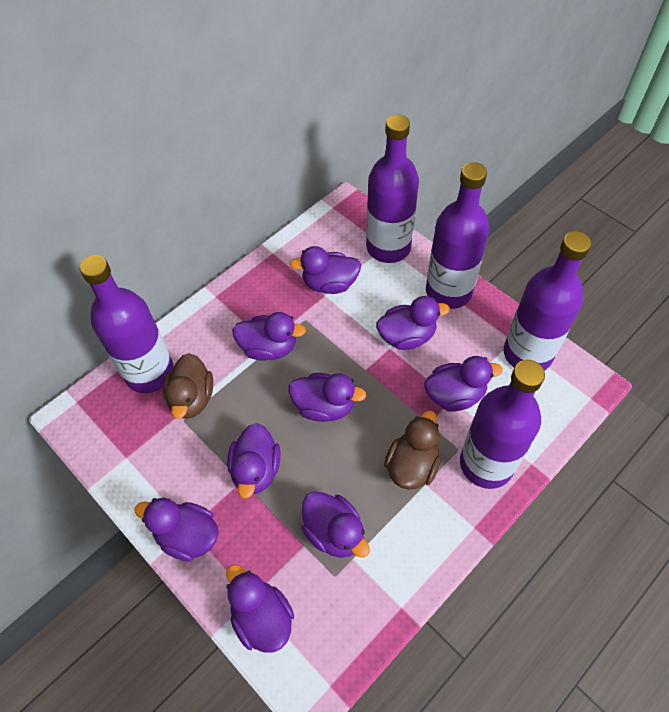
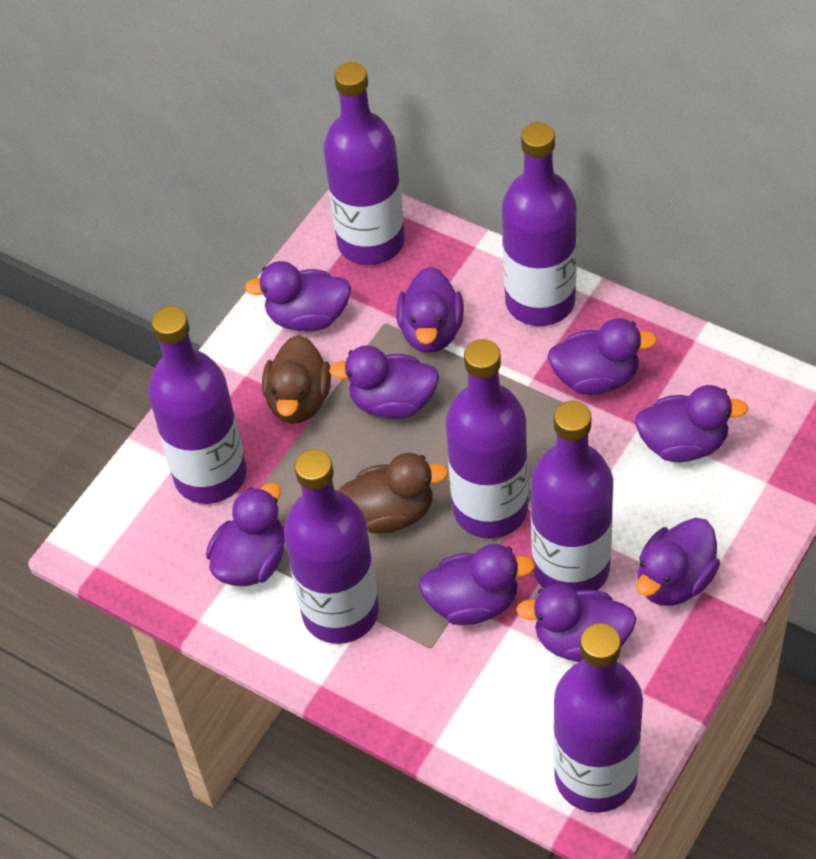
purple bottle: 5 -> 7

